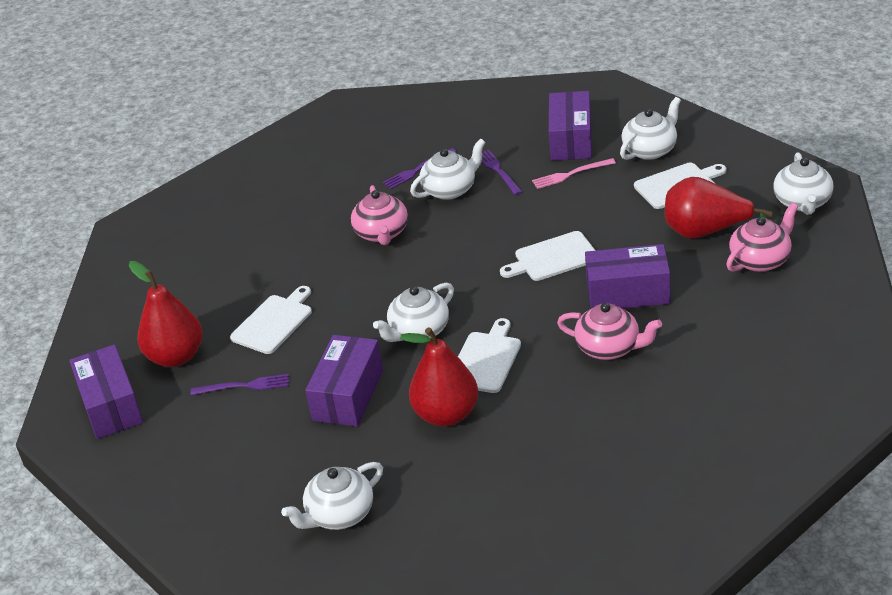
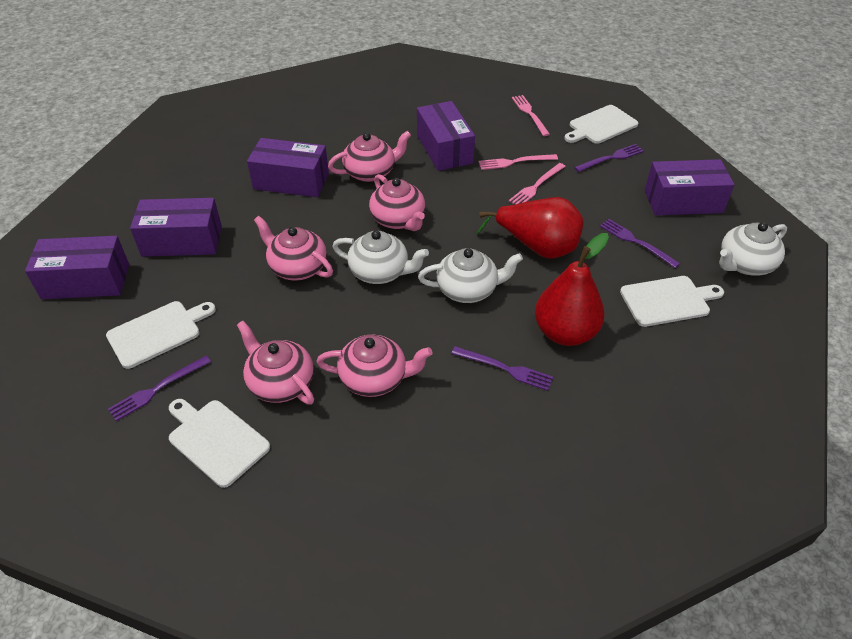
pink fork: 1 -> 3
pink teapot: 3 -> 5
purple box: 4 -> 5
purple fork: 3 -> 4
red pear: 3 -> 2
white teapot: 5 -> 3

